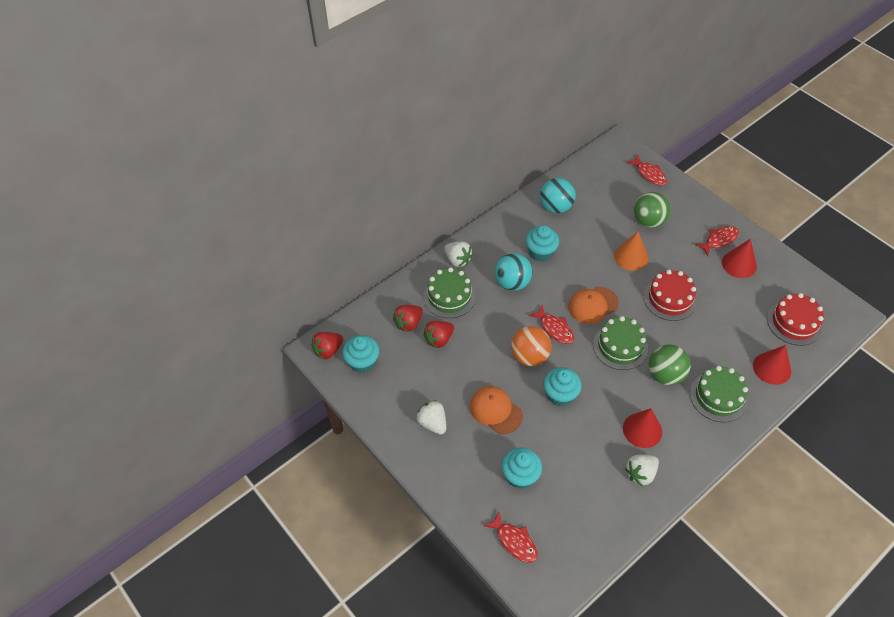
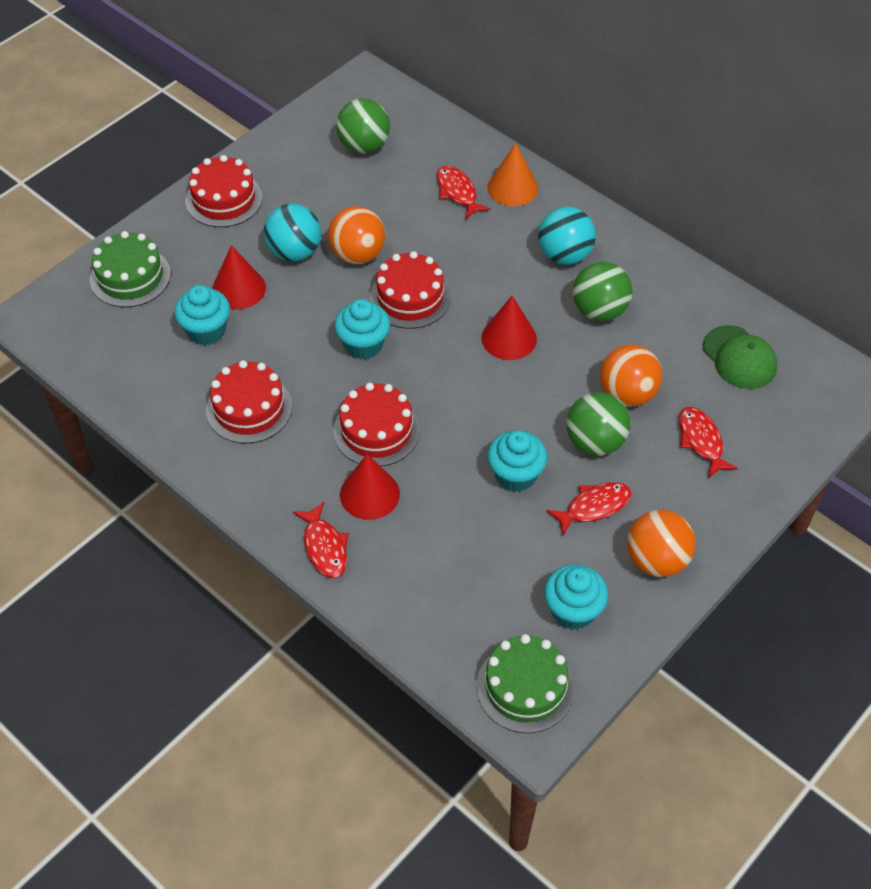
green ball: 2 -> 3
green cake: 3 -> 2
green cap: 0 -> 1
orange ball: 1 -> 3
orange cap: 2 -> 0
red cake: 2 -> 4
red strawberry: 3 -> 0
white strawberry: 3 -> 0

